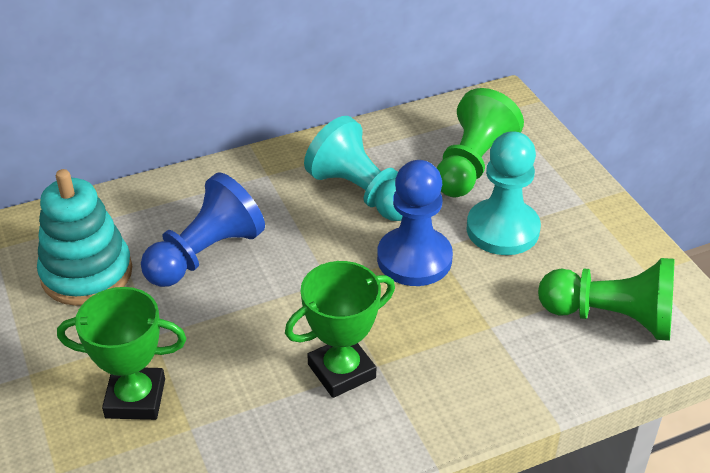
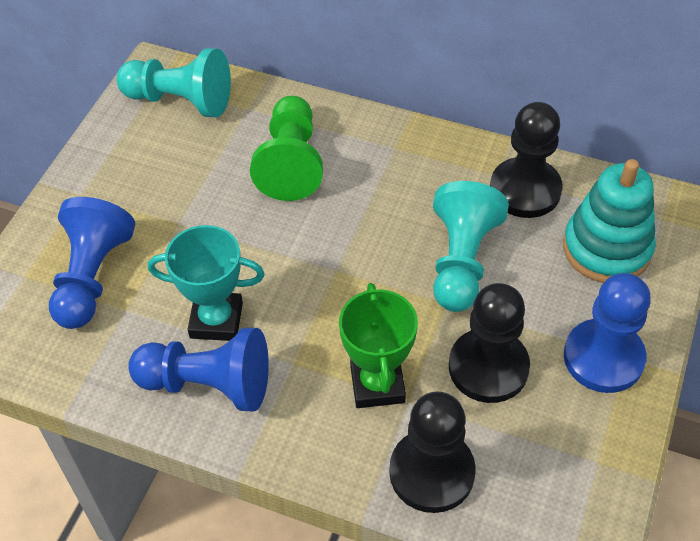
black pawn: 0 -> 3
blue pawn: 2 -> 3
green pawn: 2 -> 1
green trophy: 2 -> 1
turquoise trophy: 0 -> 1

